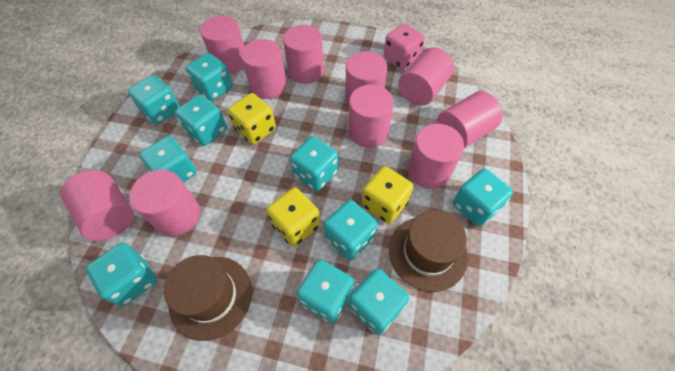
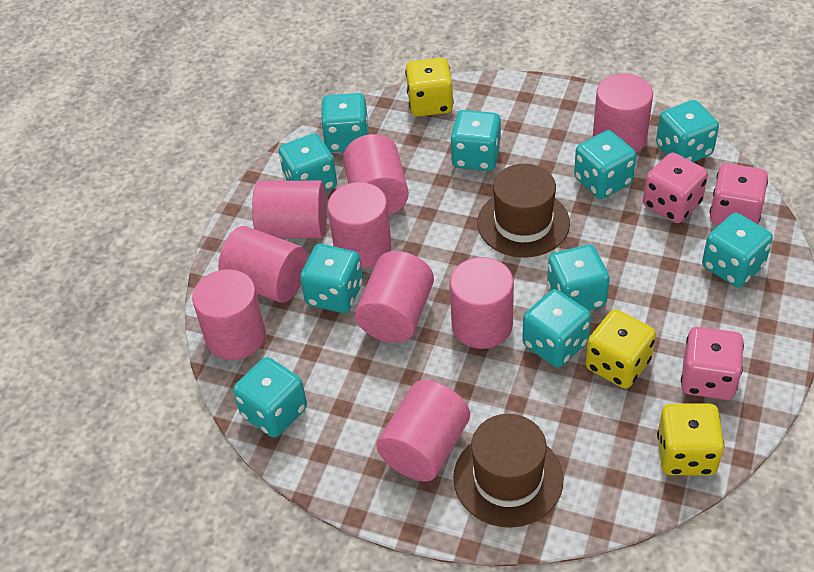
pink cylinder: 10 -> 9
pink dice: 1 -> 3

